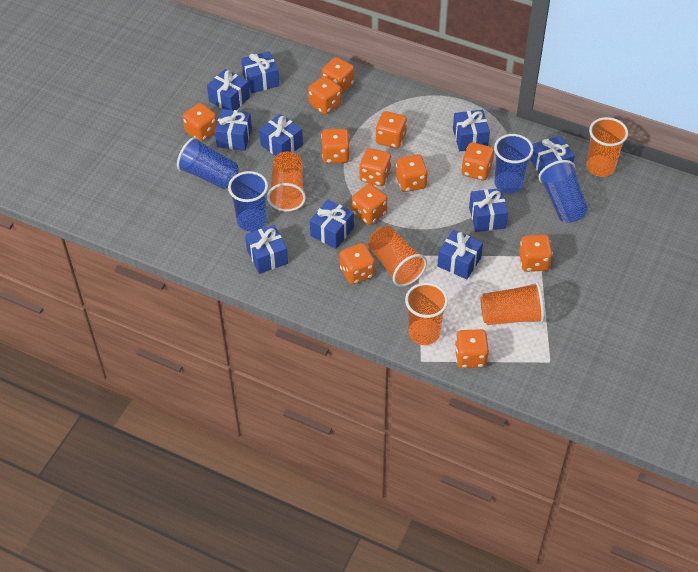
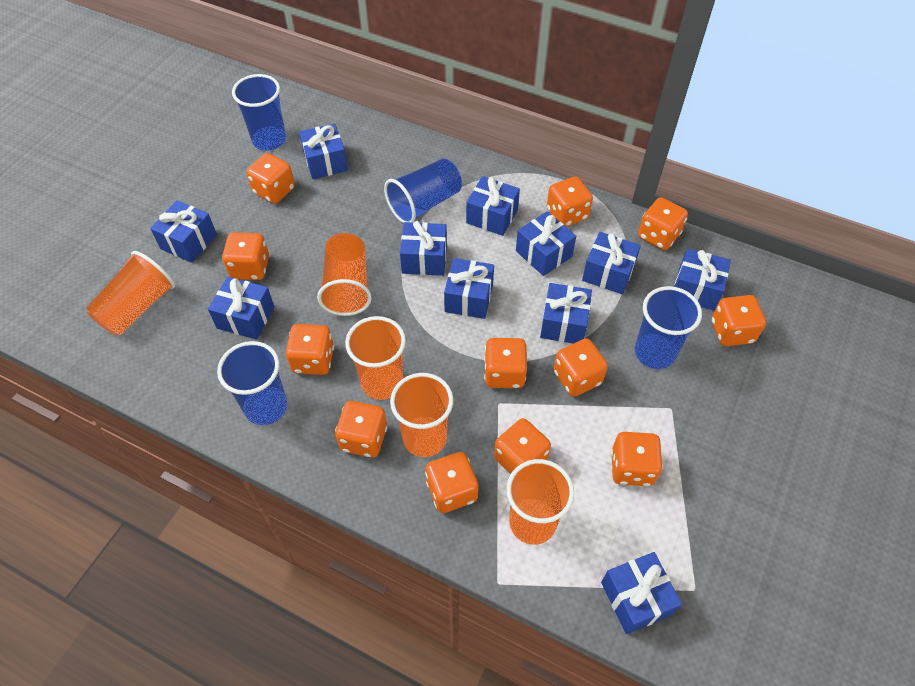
blue gift: 10 -> 11

